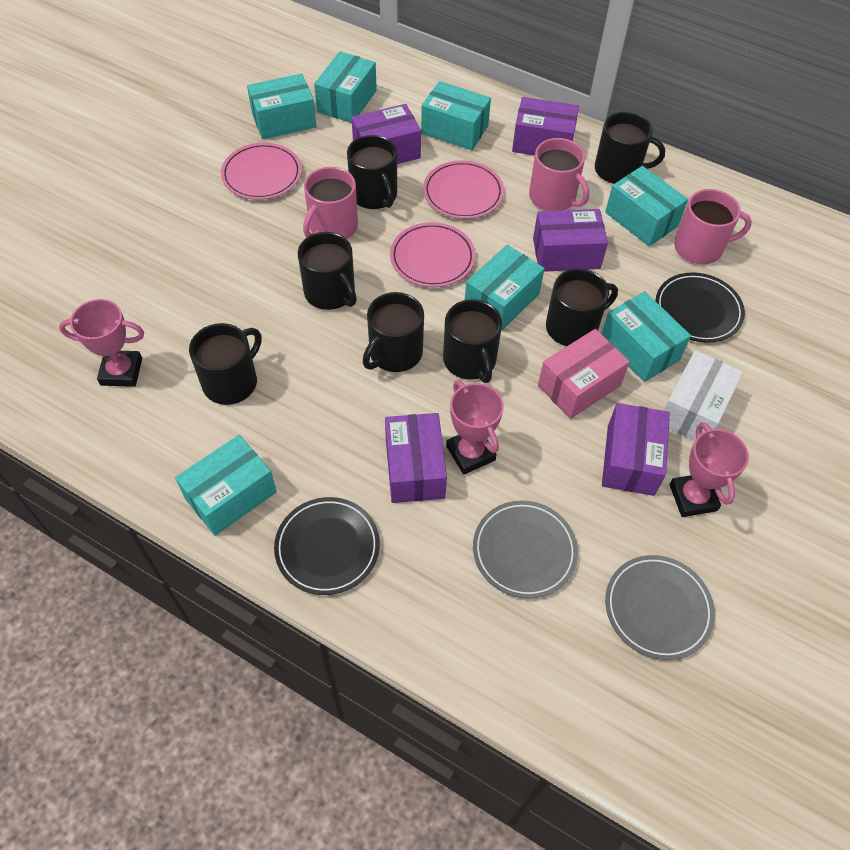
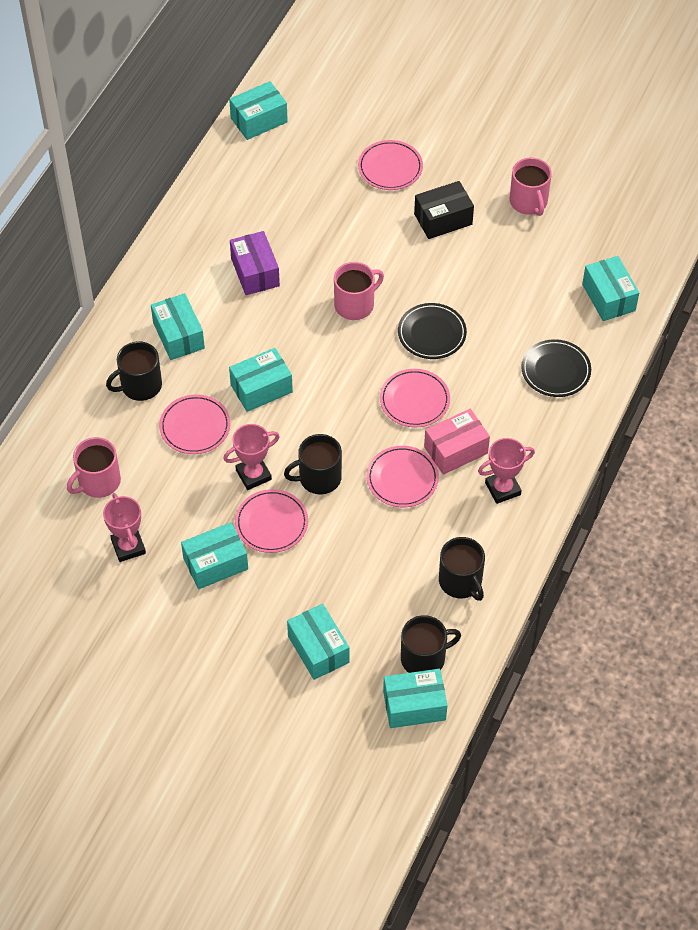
black box: 0 -> 1
black mug: 7 -> 4
grey plate: 2 -> 0
pink plate: 3 -> 5
purple box: 5 -> 1
white box: 1 -> 0

